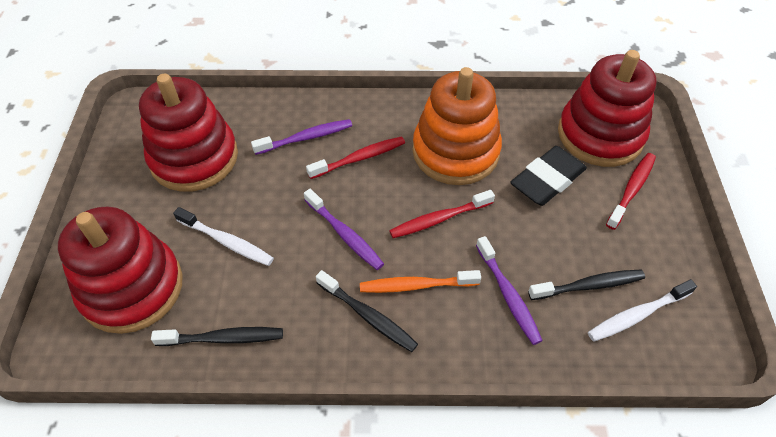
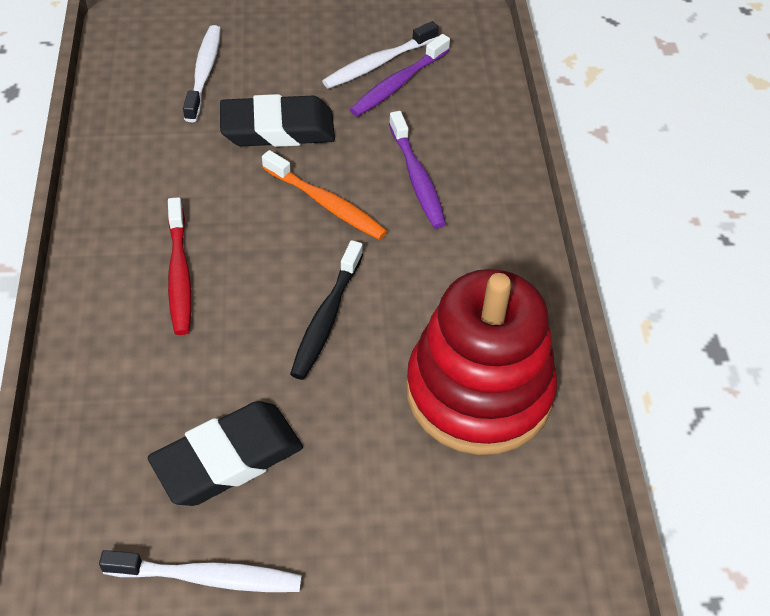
black eraser: 1 -> 2
black toothbrush: 3 -> 1
orange stacking toy: 1 -> 0
purple toothbrush: 3 -> 2
red stacking toy: 3 -> 1
red toothbrush: 3 -> 1
white toothbrush: 2 -> 3

